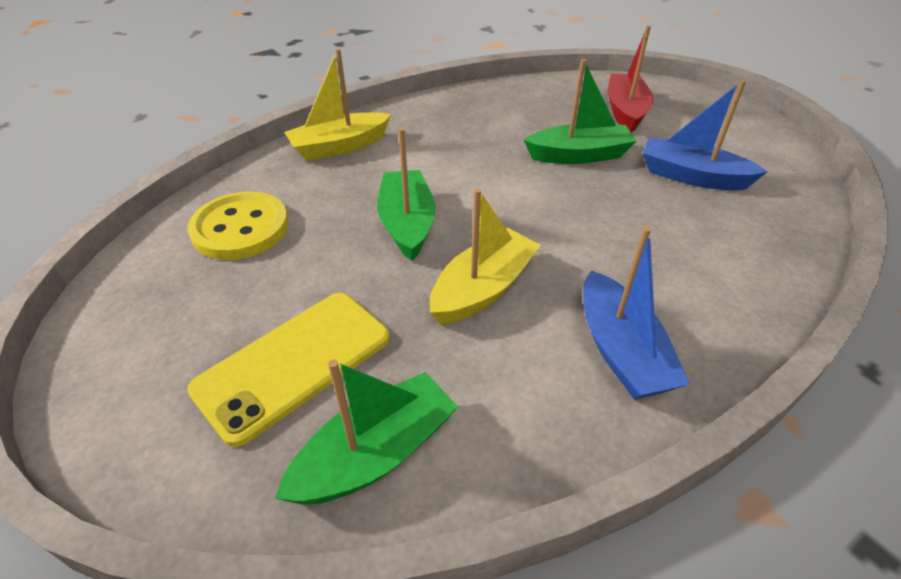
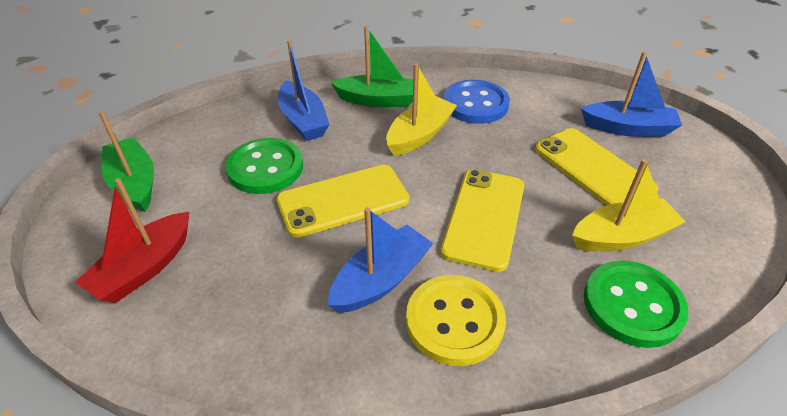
blue boat: 2 -> 3
blue button: 0 -> 1
green boat: 3 -> 2
green button: 0 -> 2
yellow phone: 1 -> 3

